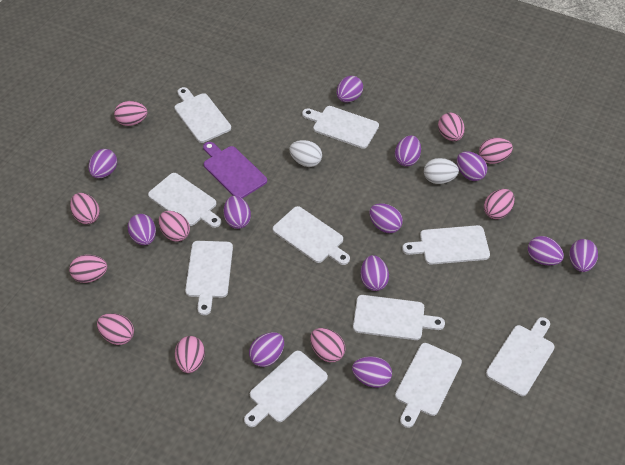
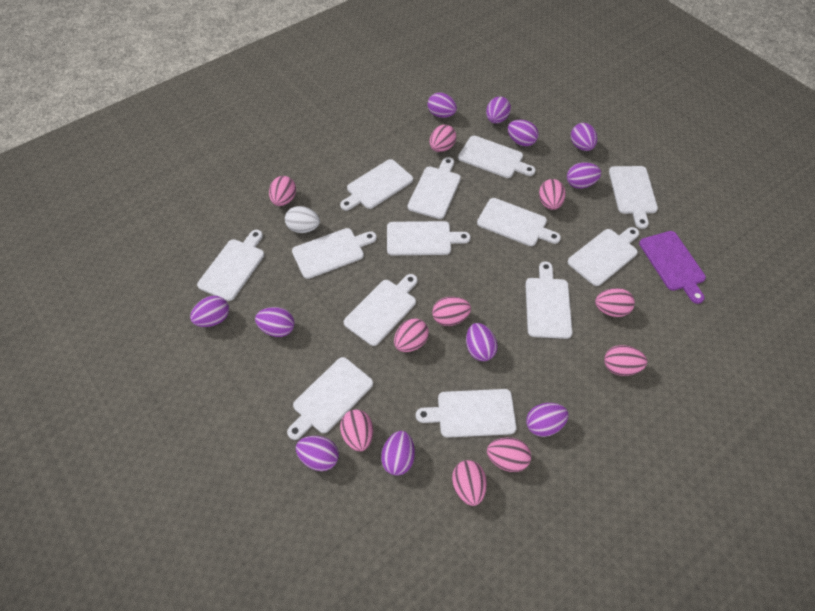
purple egg: 12 -> 11
white cutting board: 10 -> 13
white egg: 2 -> 1

